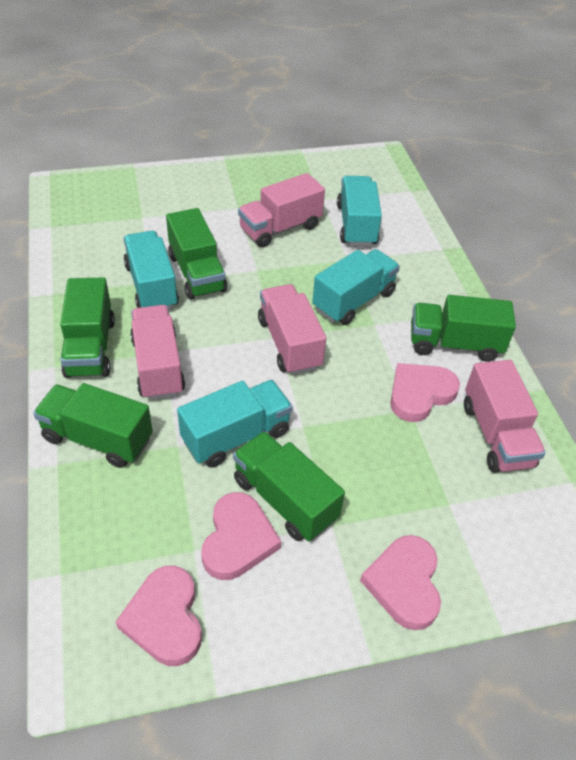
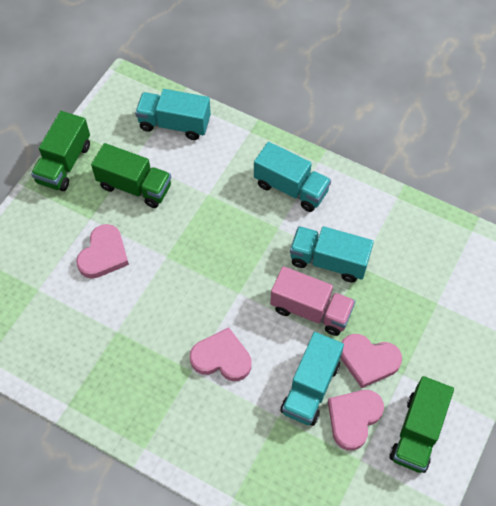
green truck: 5 -> 3
pink truck: 4 -> 1

